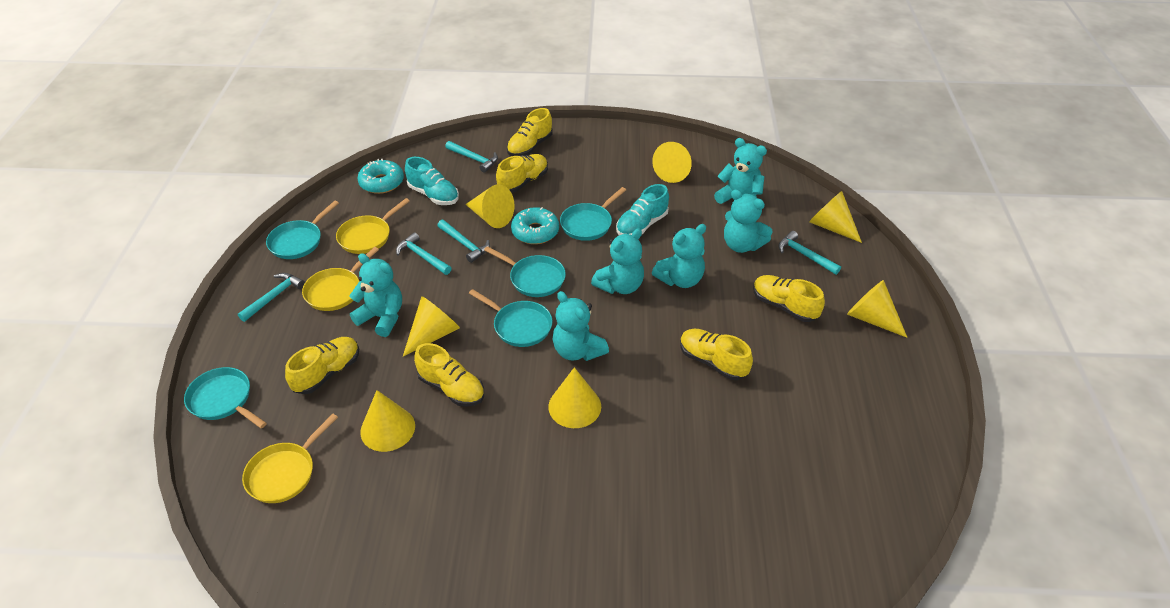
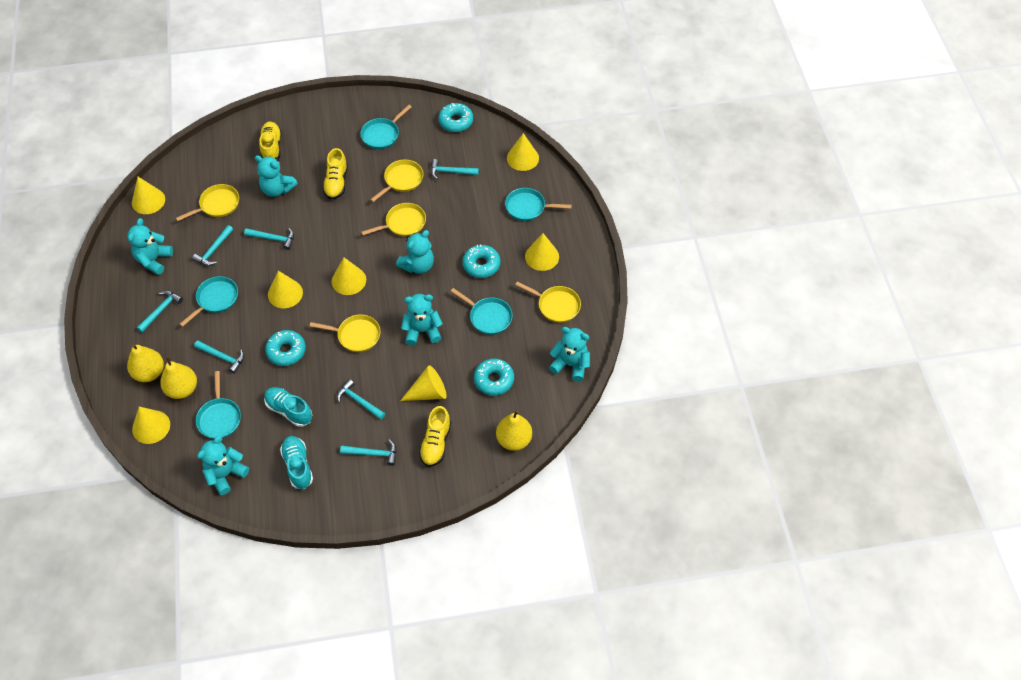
turquoise donut: 2 -> 4
turquoise hammer: 5 -> 7
yellow pan: 3 -> 5
yellow pear: 0 -> 3
yellow shoe: 6 -> 3

